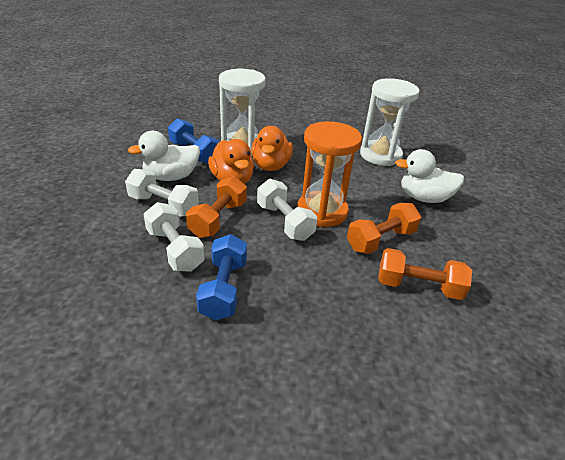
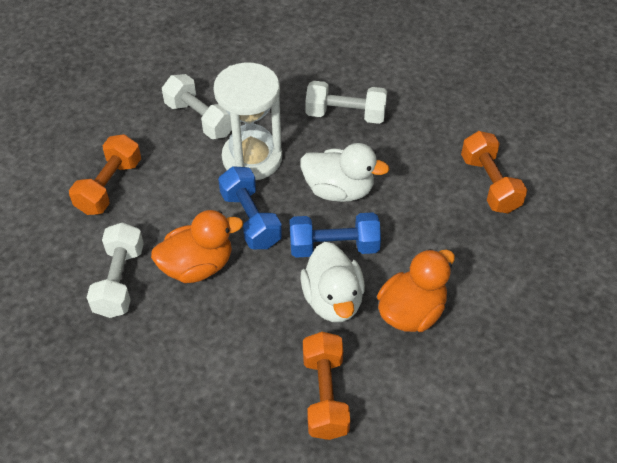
orange hourglass: 1 -> 0
white hourglass: 2 -> 1

